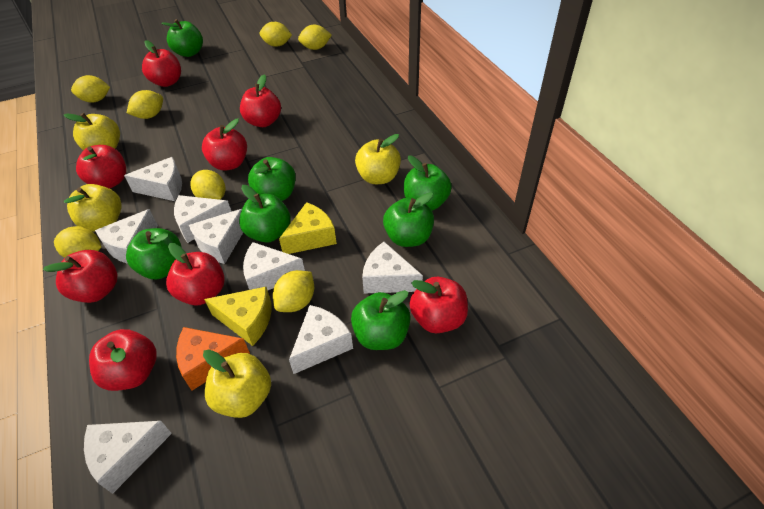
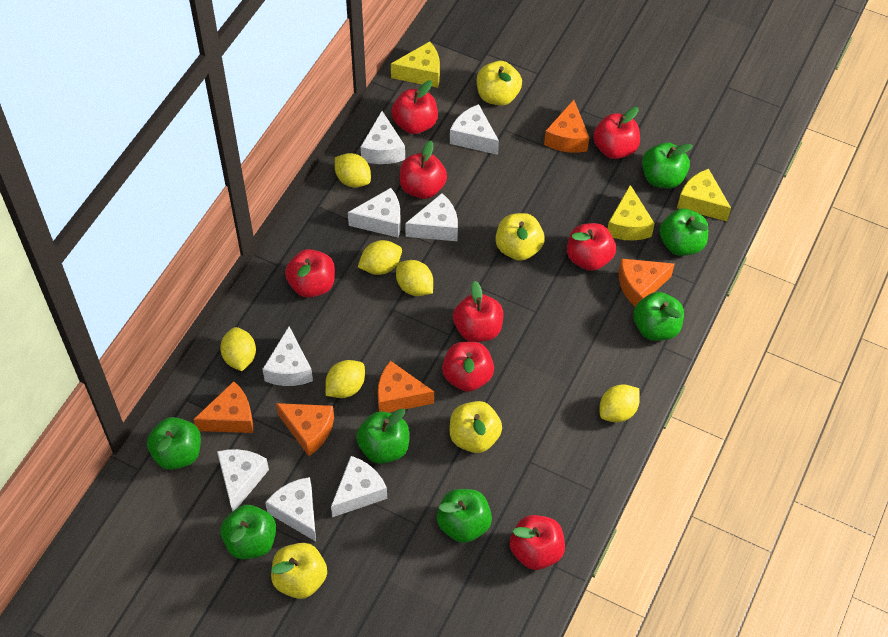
orange cheese: 1 -> 5
yellow cheese: 2 -> 3
yellow lemon: 7 -> 6

